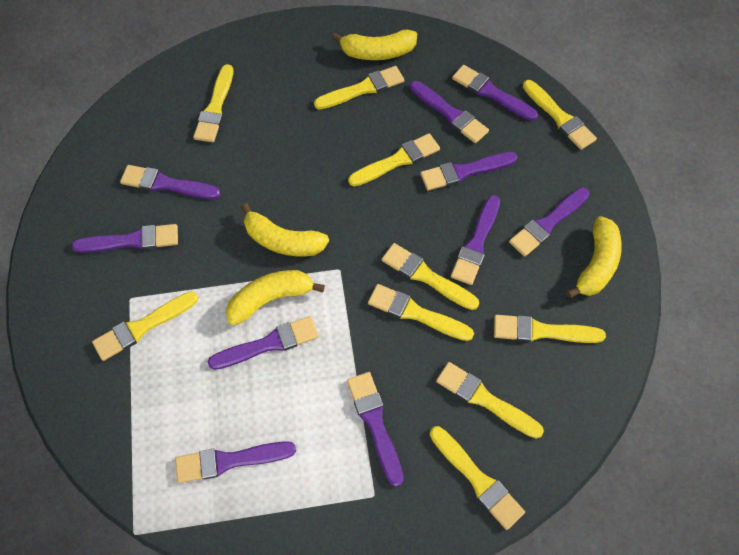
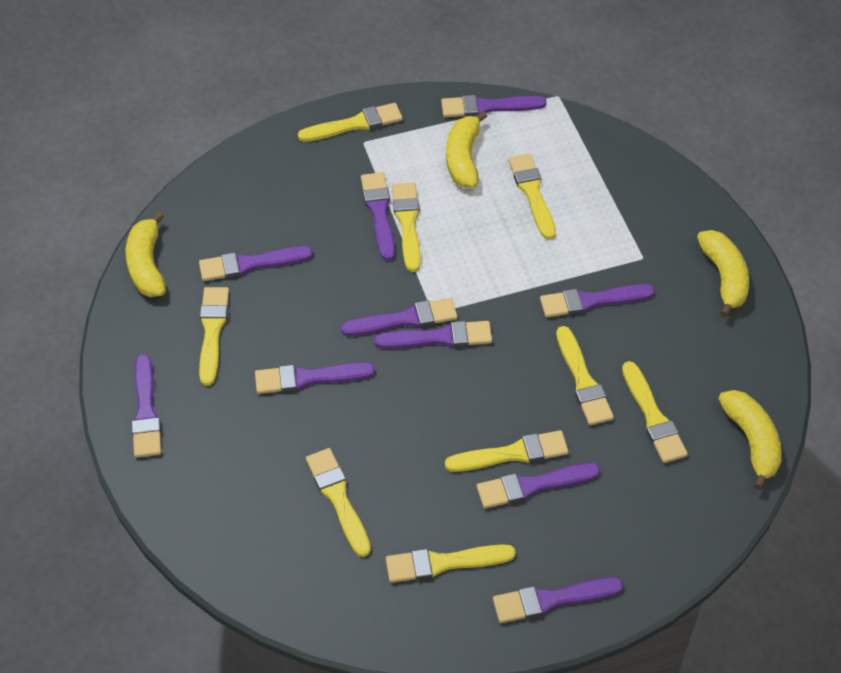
yellow brush: 10 -> 9

